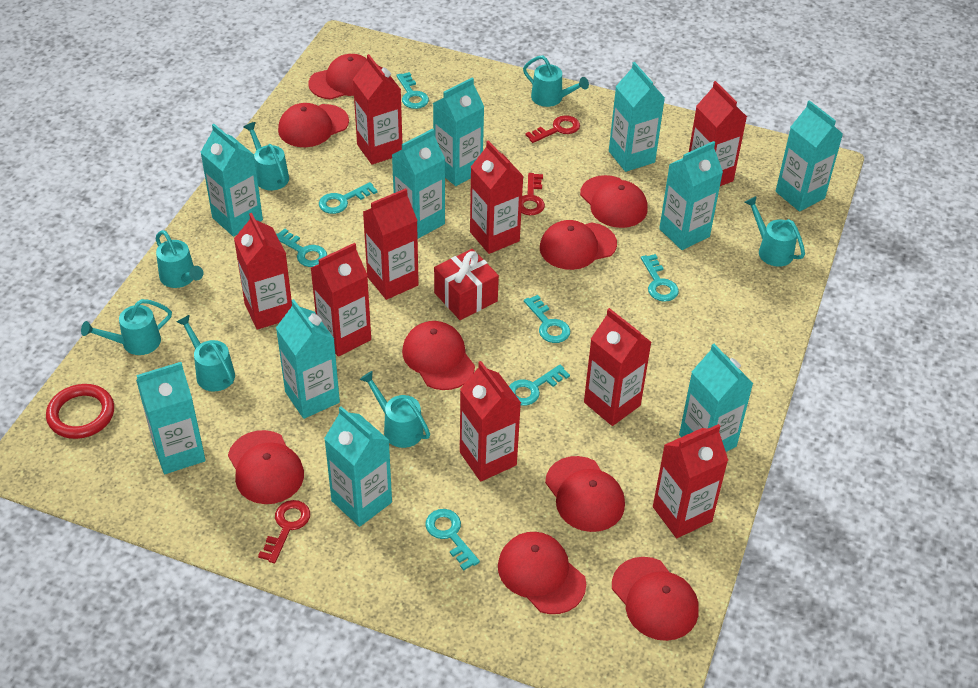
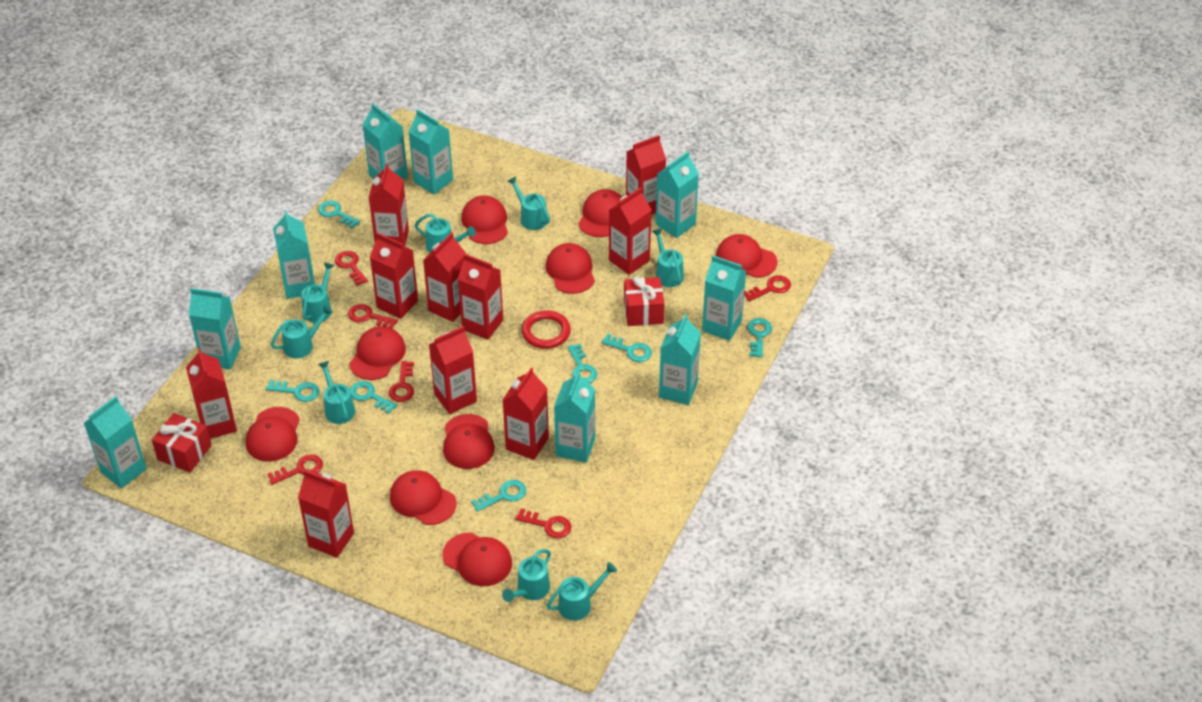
red carton: 9 -> 10
red gift: 1 -> 2
red key: 3 -> 6
turquoise carton: 10 -> 9
turquoise watering can: 7 -> 8

